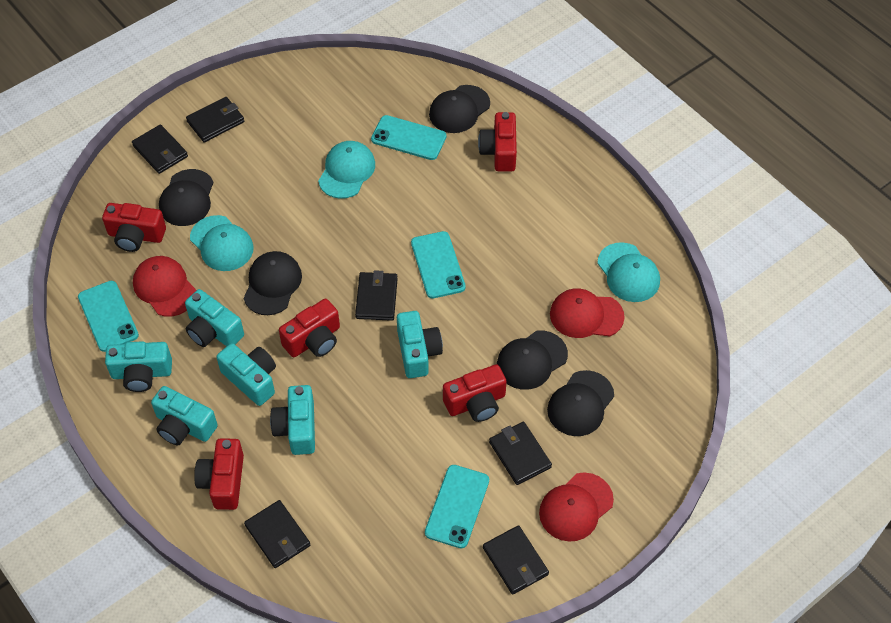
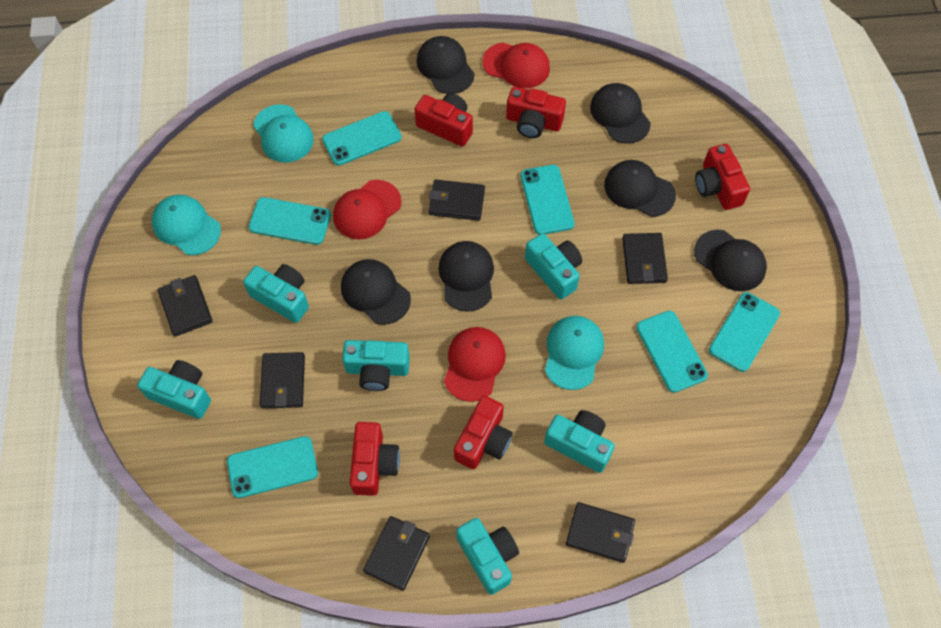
black cap: 5 -> 6
turquoise phone: 4 -> 6

